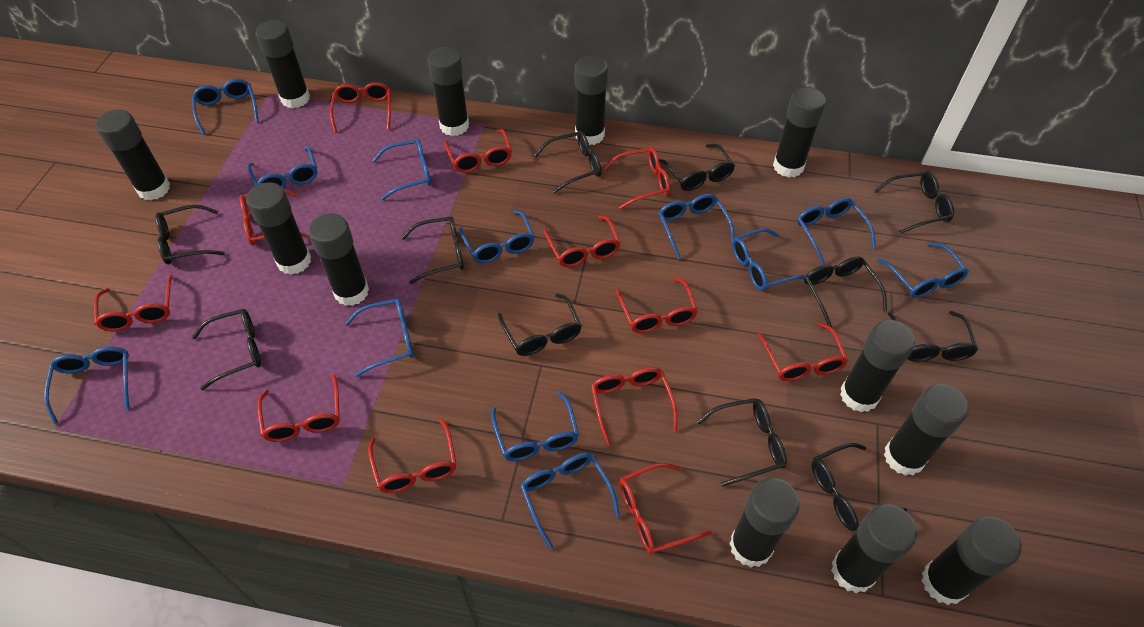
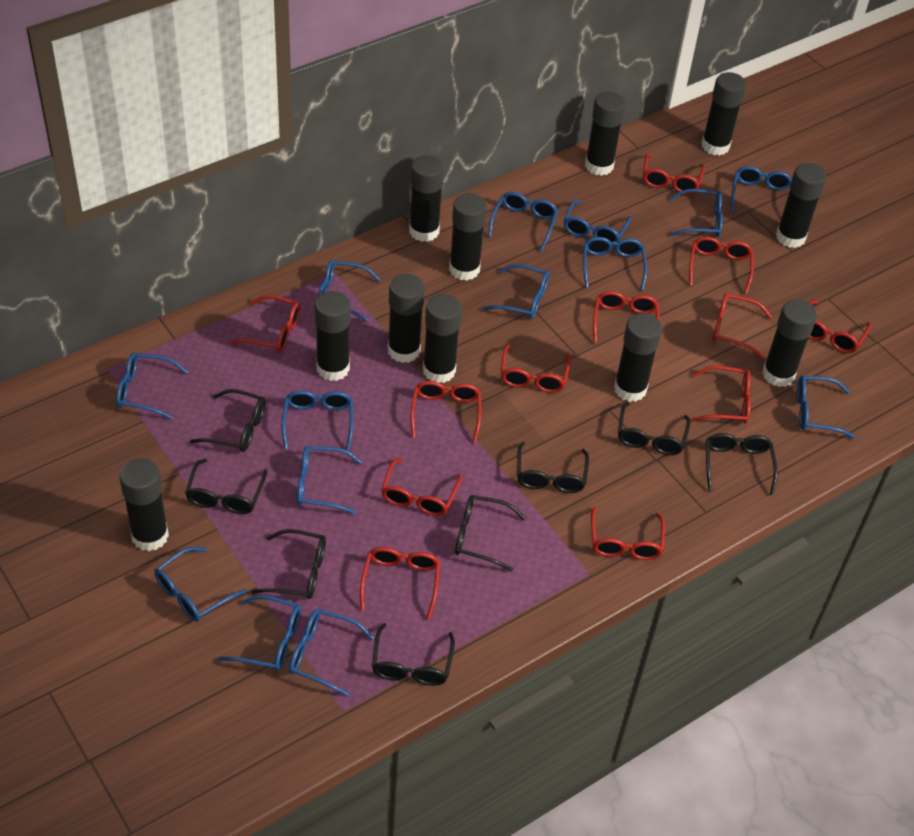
black glasses: 11 -> 8
black glue stick: 12 -> 11
blue glasses: 12 -> 14

